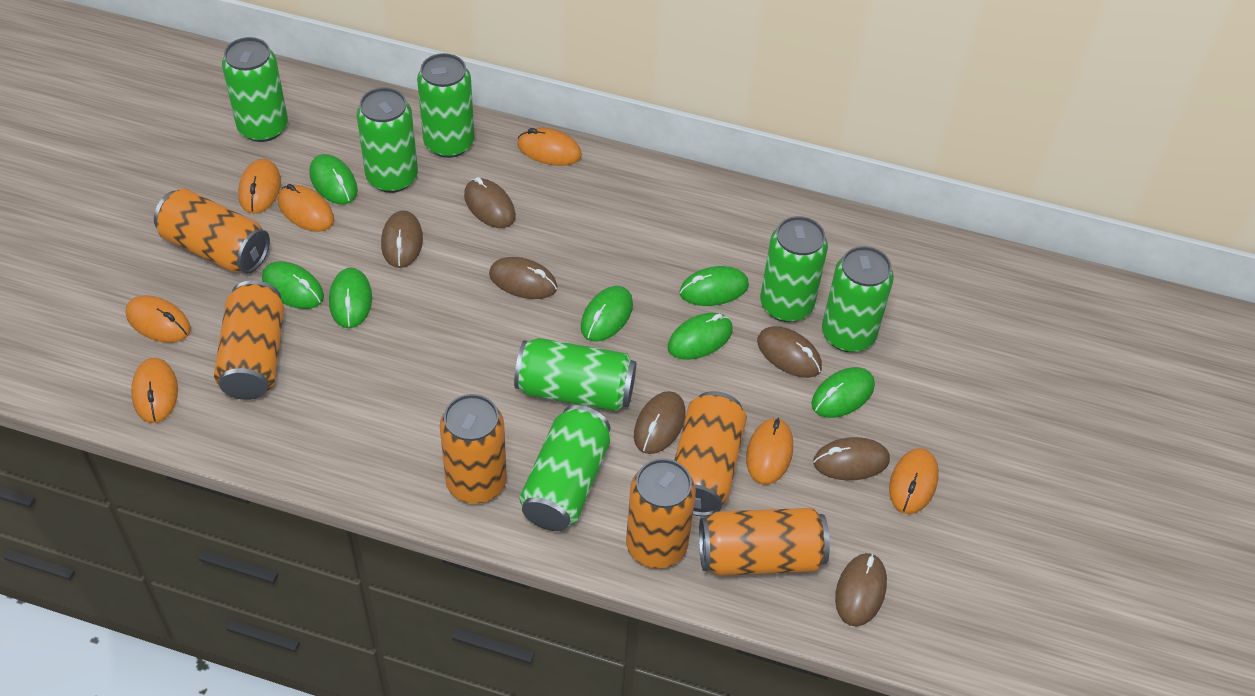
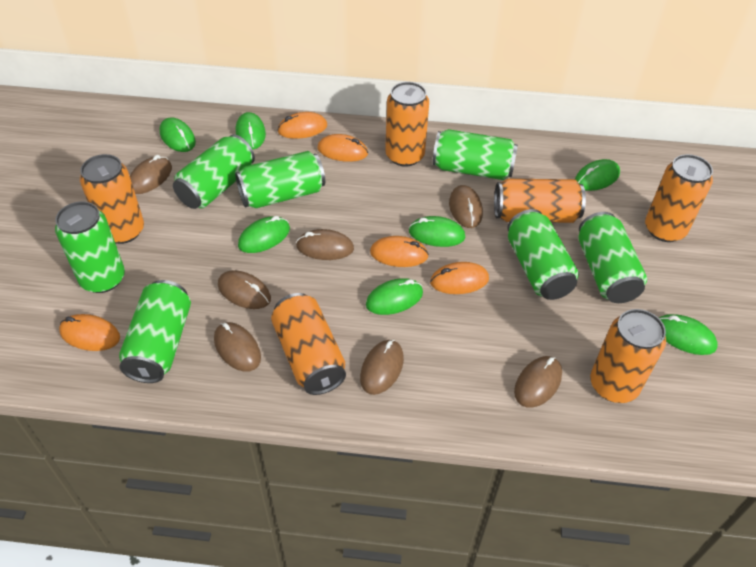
orange mouse: 7 -> 5

